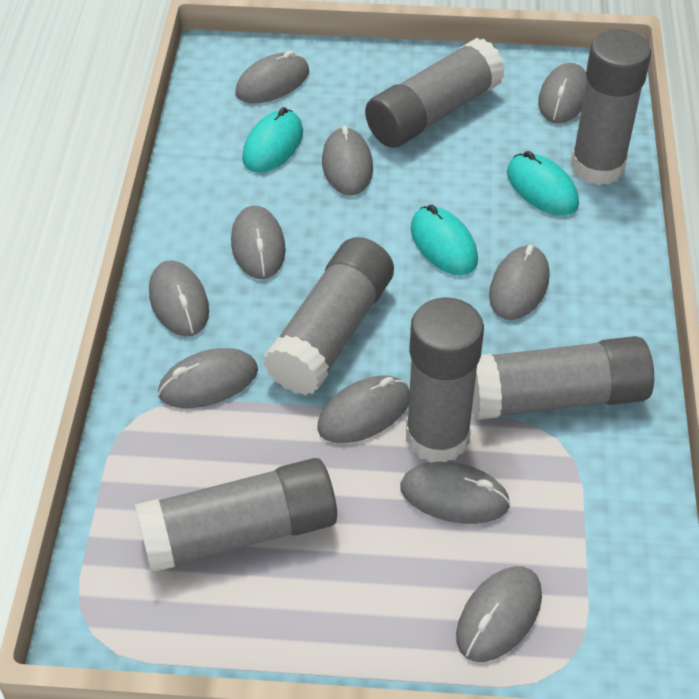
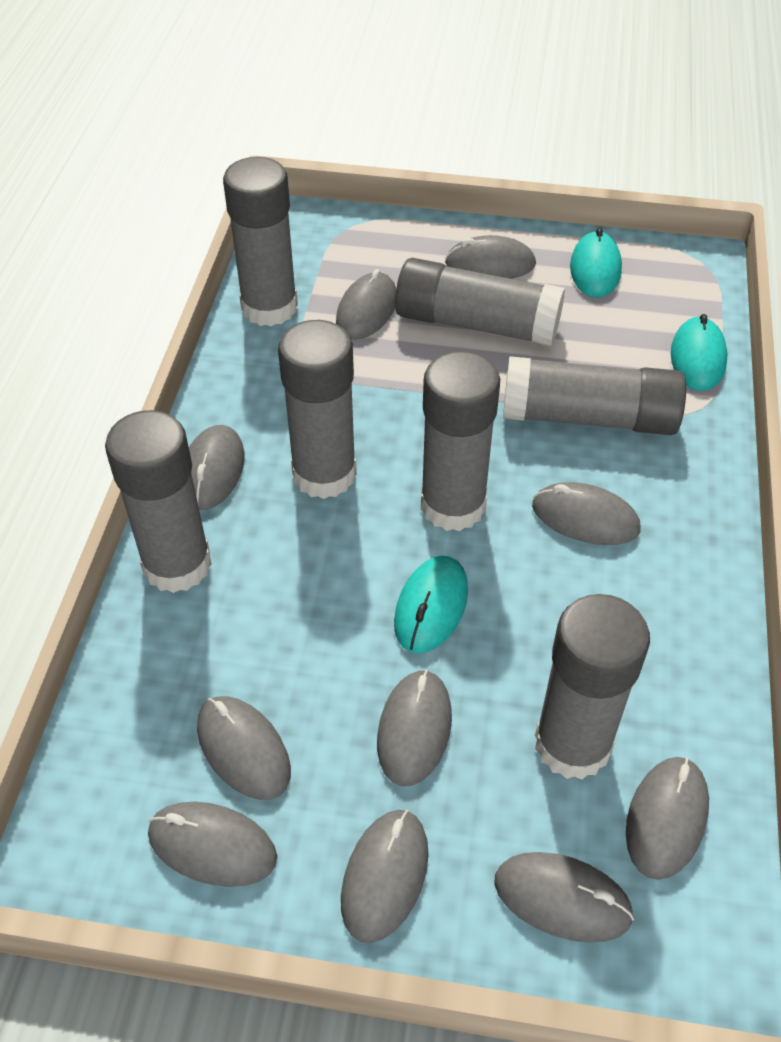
grey glue stick: 6 -> 7

